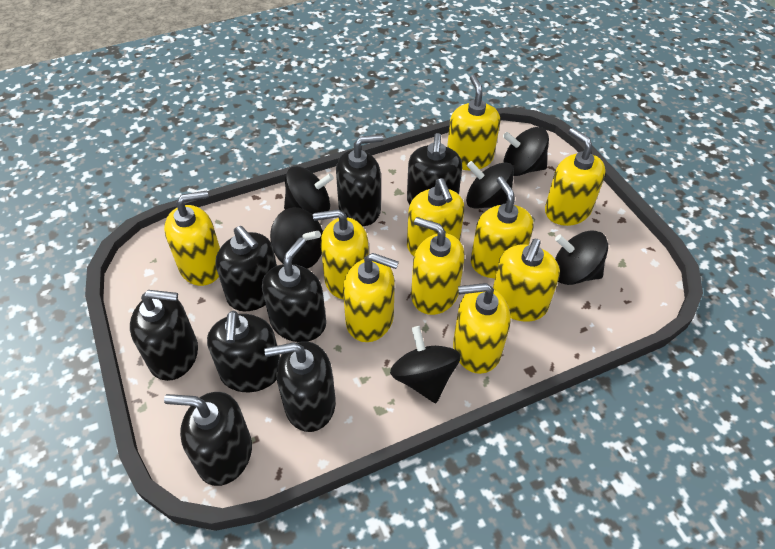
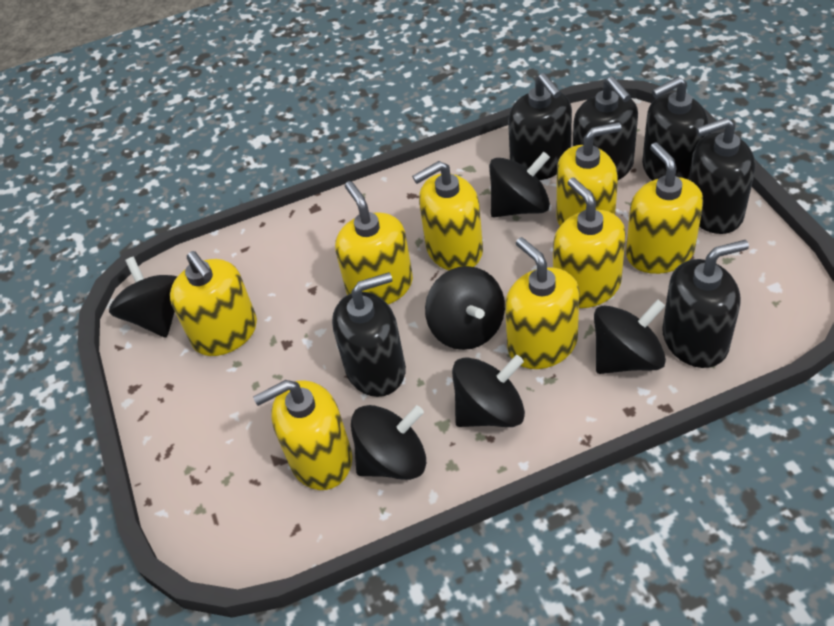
black soap dispenser: 8 -> 6
yellow soap dispenser: 10 -> 8

